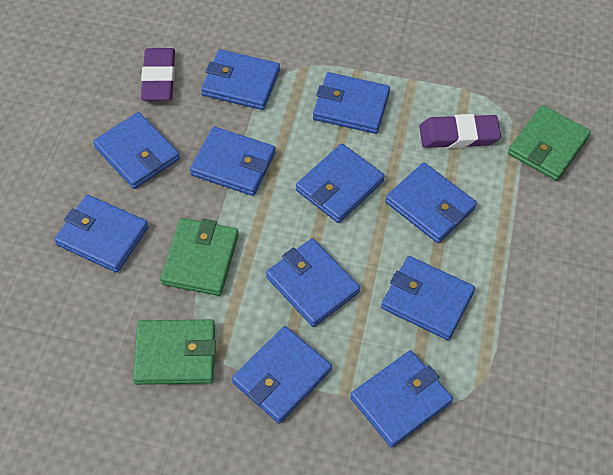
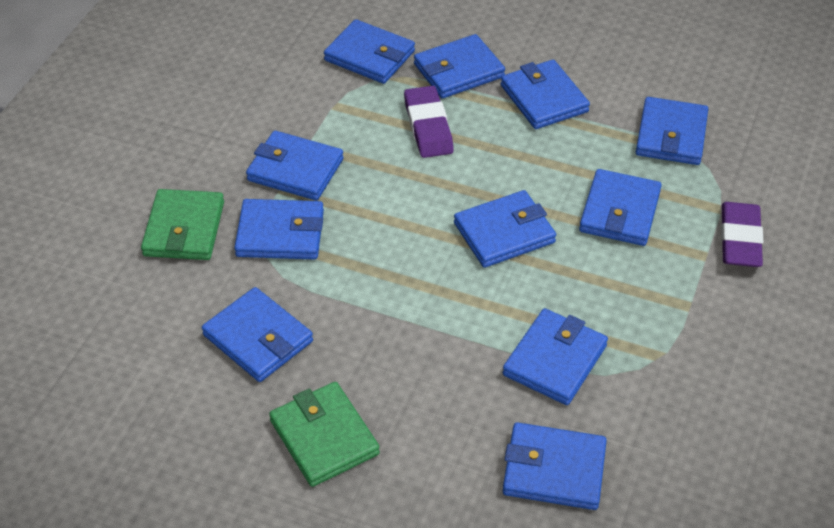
green wallet: 3 -> 2

